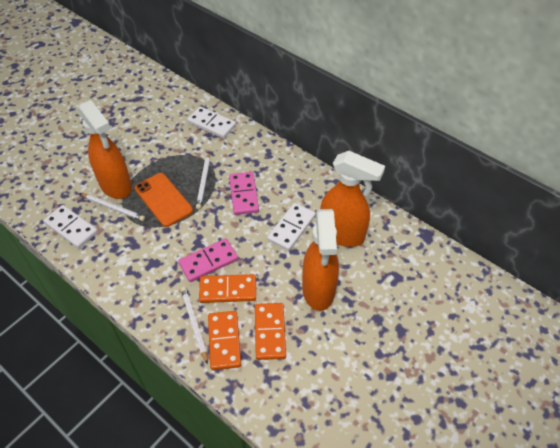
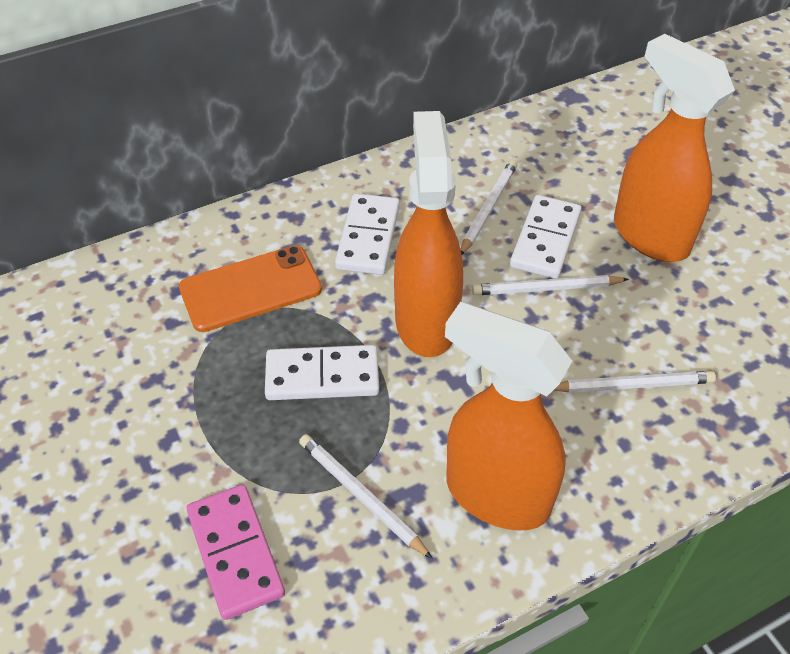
orange domino: 3 -> 0
pink domino: 2 -> 1
white pencil: 3 -> 4

